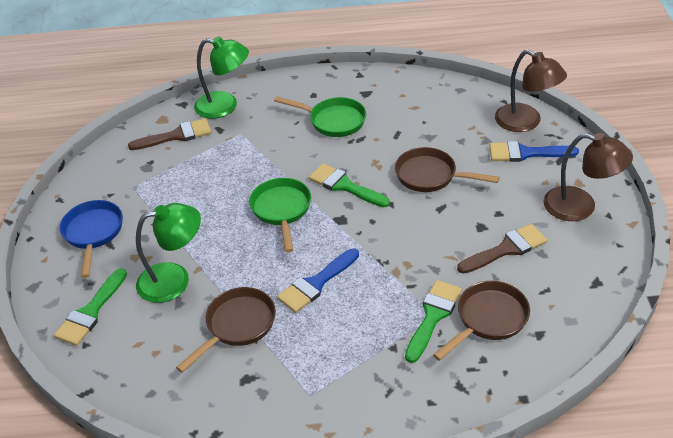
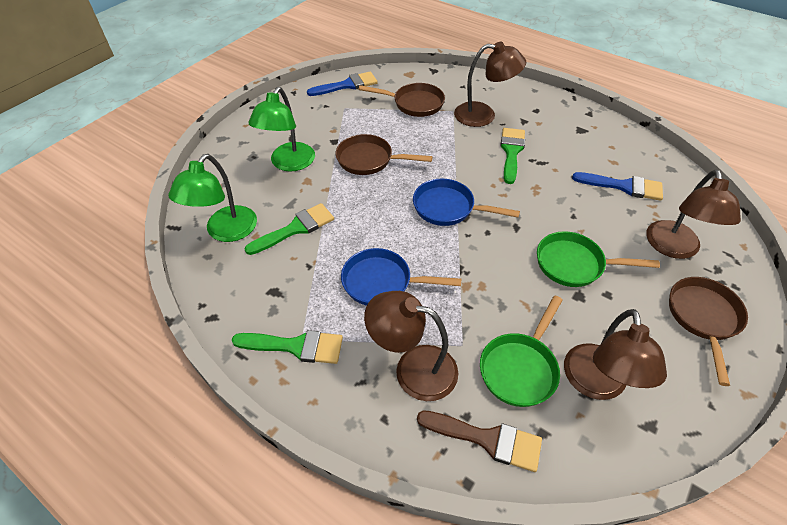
blue pan: 1 -> 2
brown brush: 2 -> 1
brown lamp: 2 -> 4

